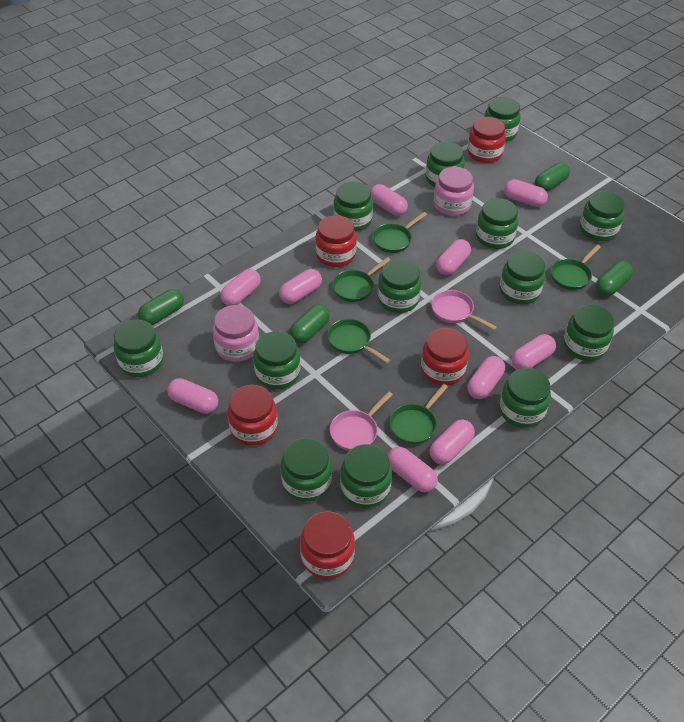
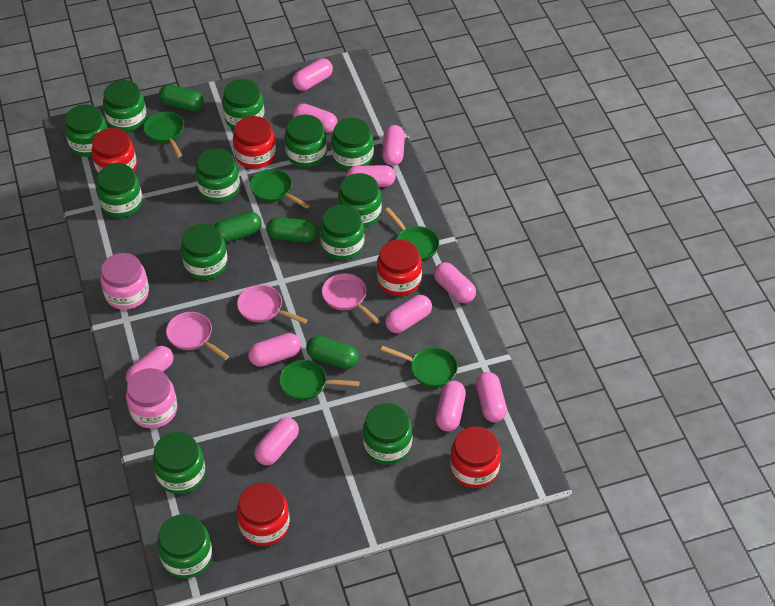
pink capsule: 10 -> 11
pink pan: 2 -> 3

